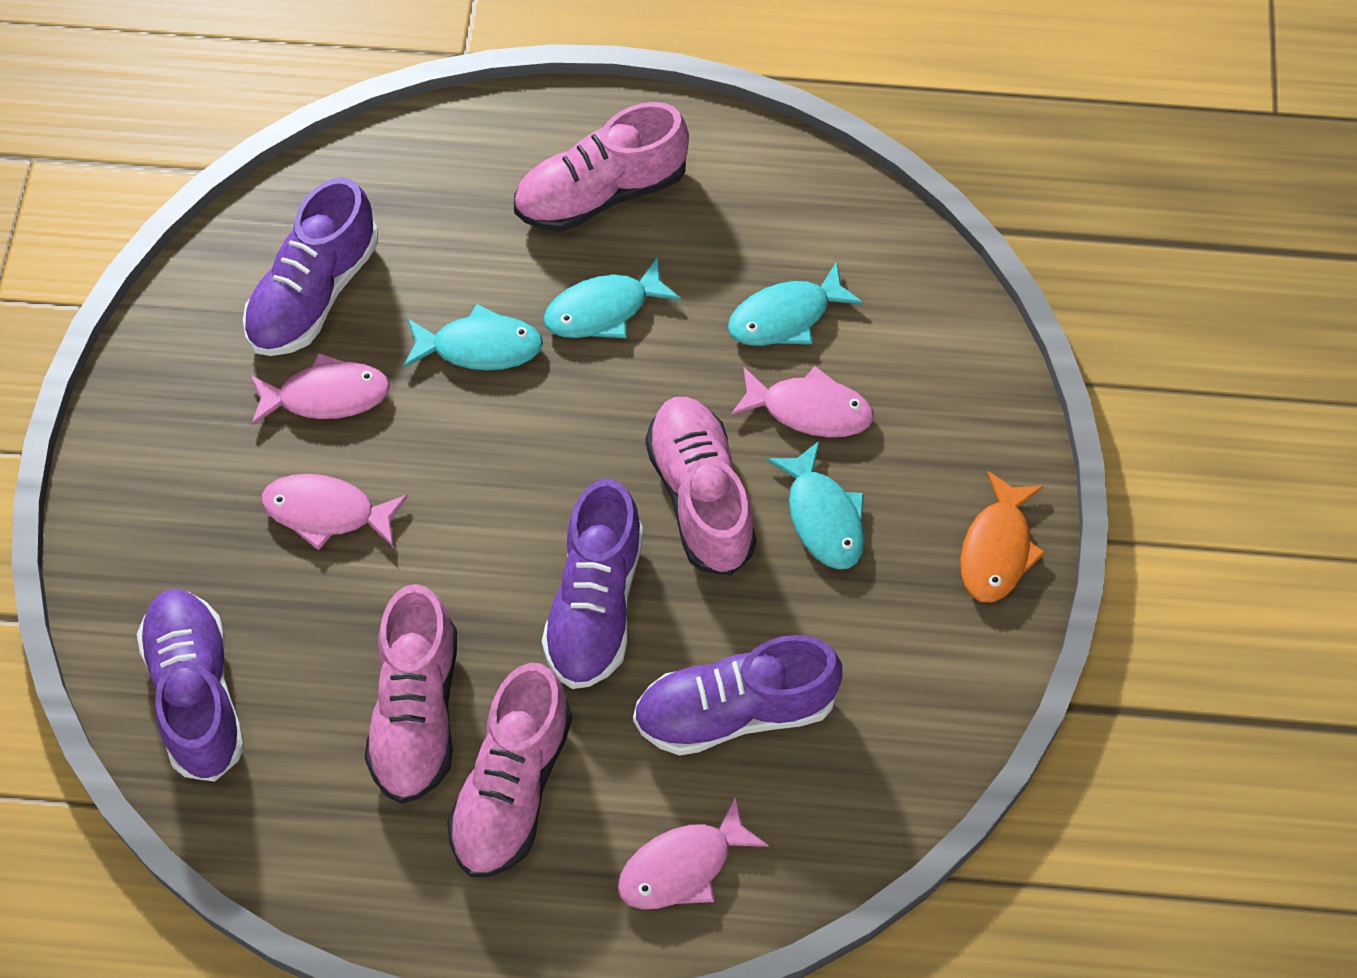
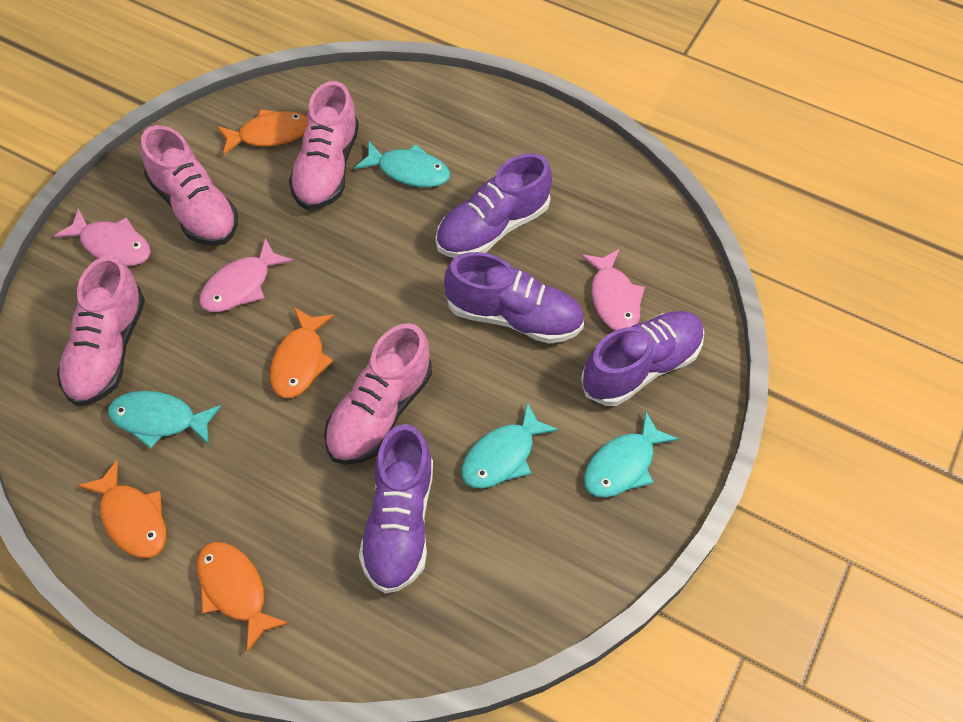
orange fish: 1 -> 4
pink fish: 4 -> 3

